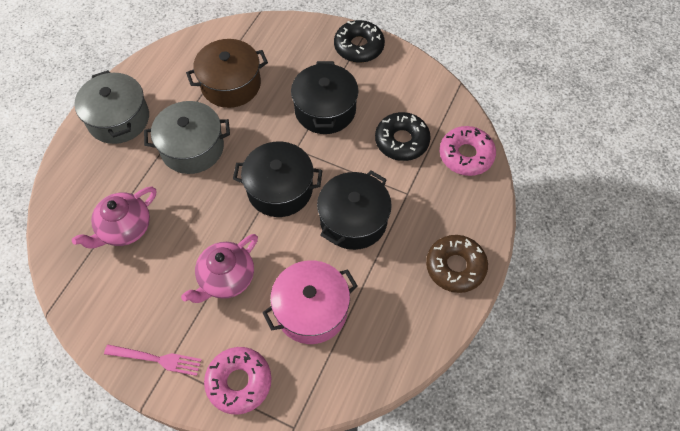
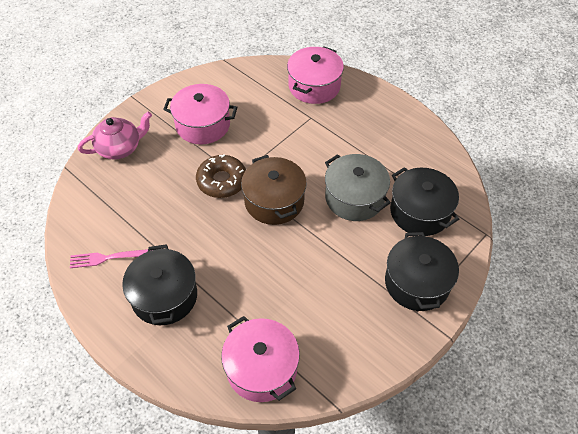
black donut: 2 -> 0
grey pot: 2 -> 1
pink donut: 2 -> 0
pink pot: 1 -> 3
pink teapot: 2 -> 1

